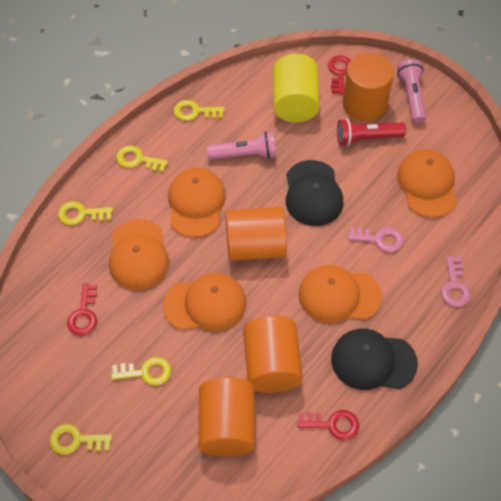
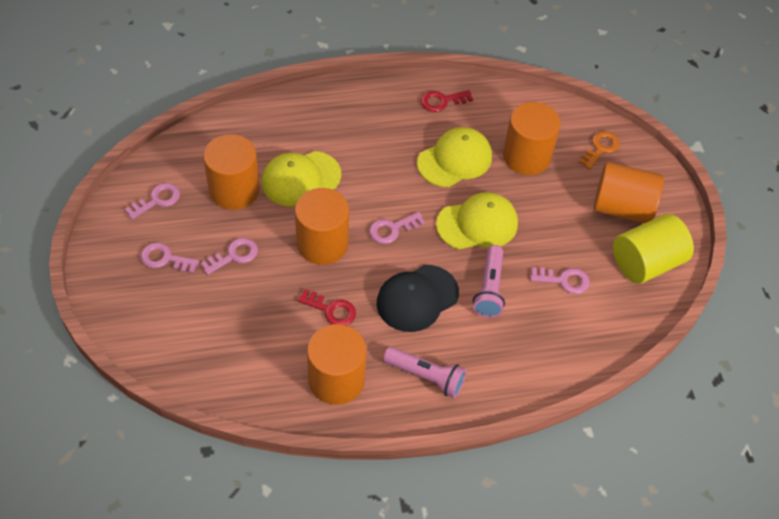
black cap: 2 -> 1
orange cap: 5 -> 0
orange cylinder: 4 -> 5
orange key: 0 -> 1
pink key: 2 -> 5
red flashlight: 1 -> 0
red key: 3 -> 2
yellow cap: 0 -> 3
yellow key: 5 -> 0

